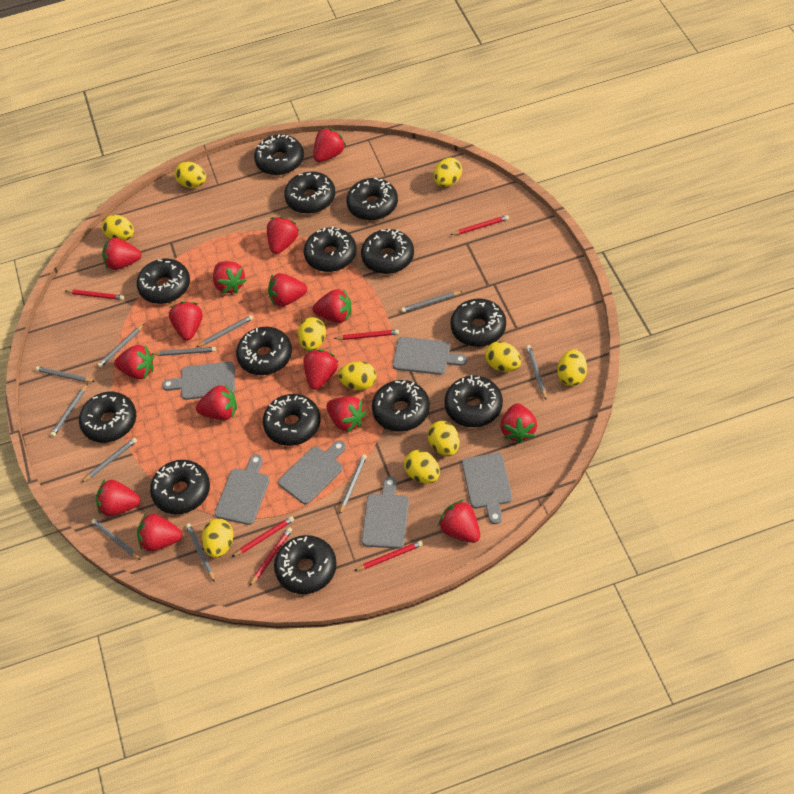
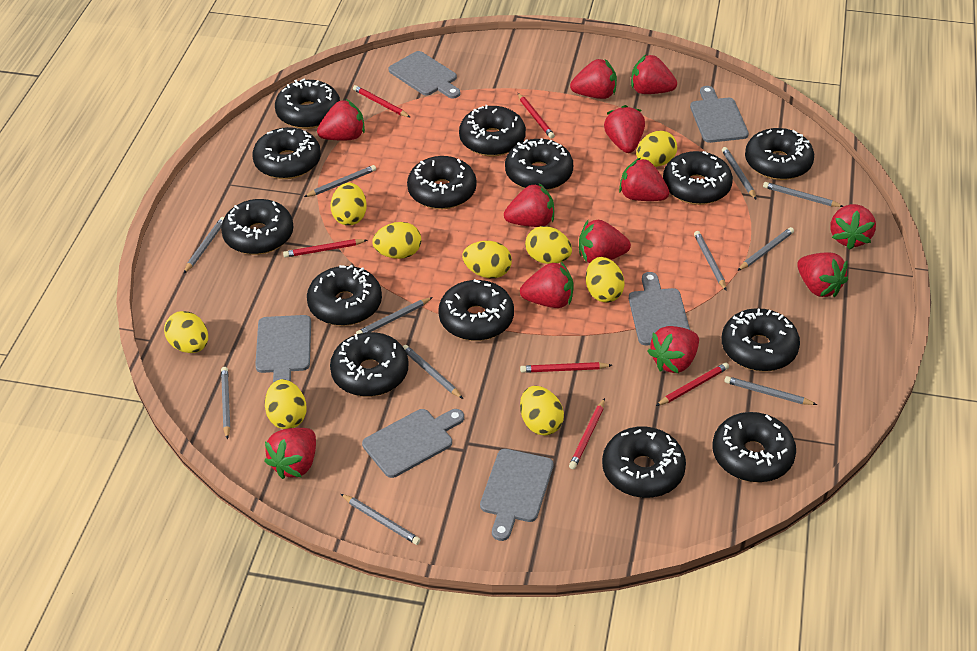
red strawberry: 15 -> 12
yellow egg: 10 -> 9

